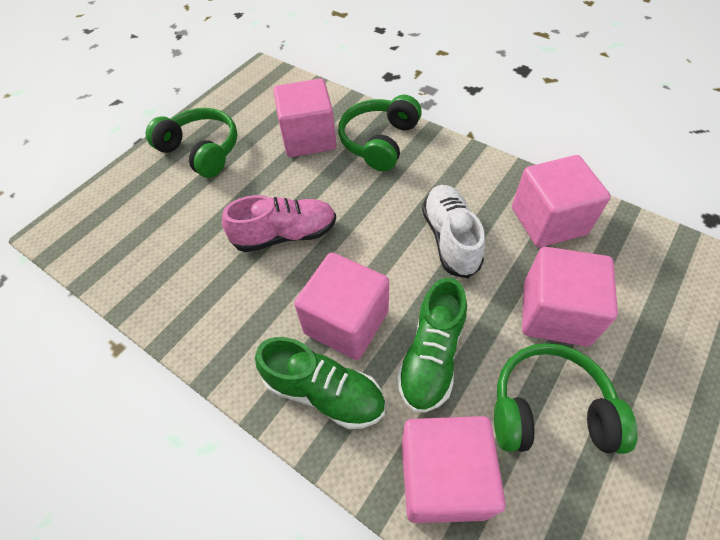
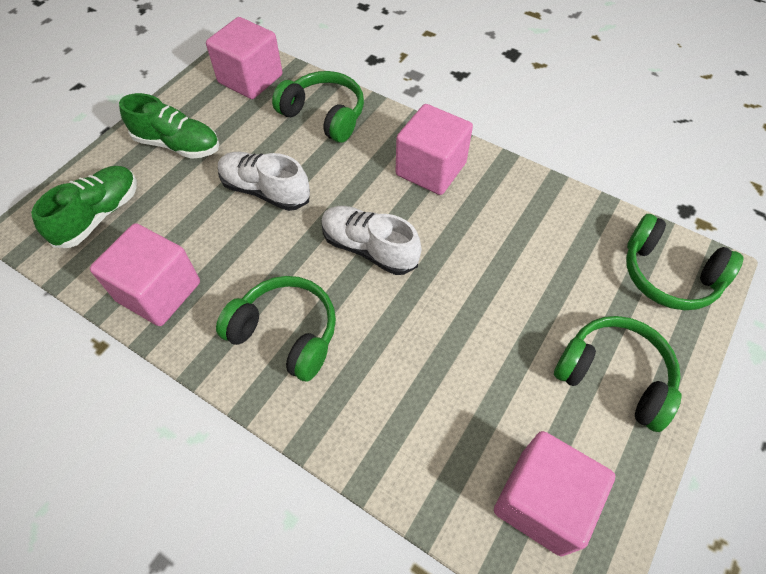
green headphones: 3 -> 4
pink cube: 5 -> 4
pink shoe: 1 -> 0
white shoe: 1 -> 2

